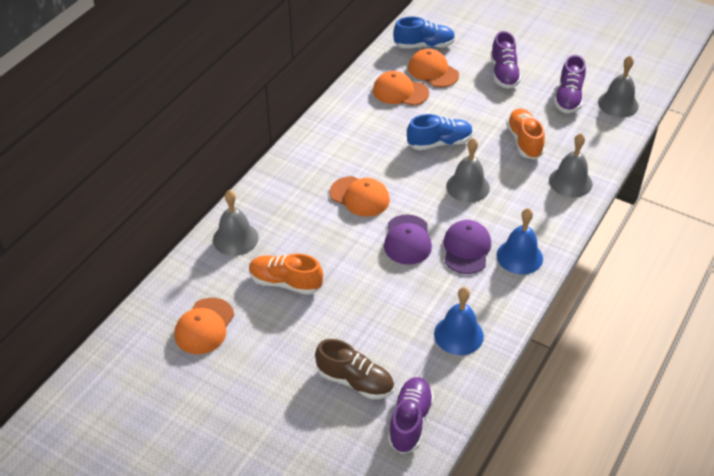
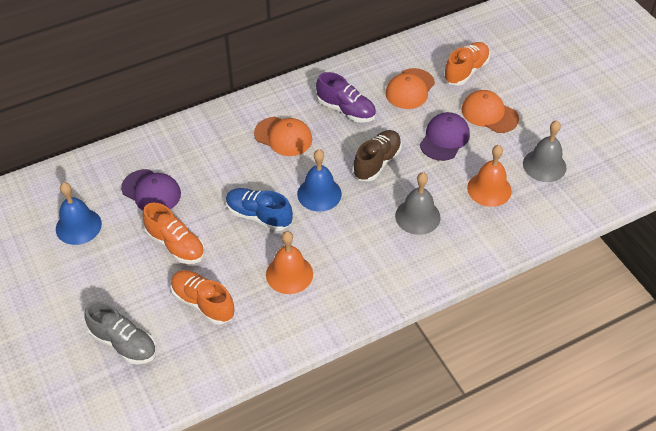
blue shoe: 2 -> 1
grey bell: 4 -> 2
grey shoe: 0 -> 1
orange bell: 0 -> 2
orange cap: 4 -> 3
orange shoe: 2 -> 3
purple shoe: 3 -> 1

